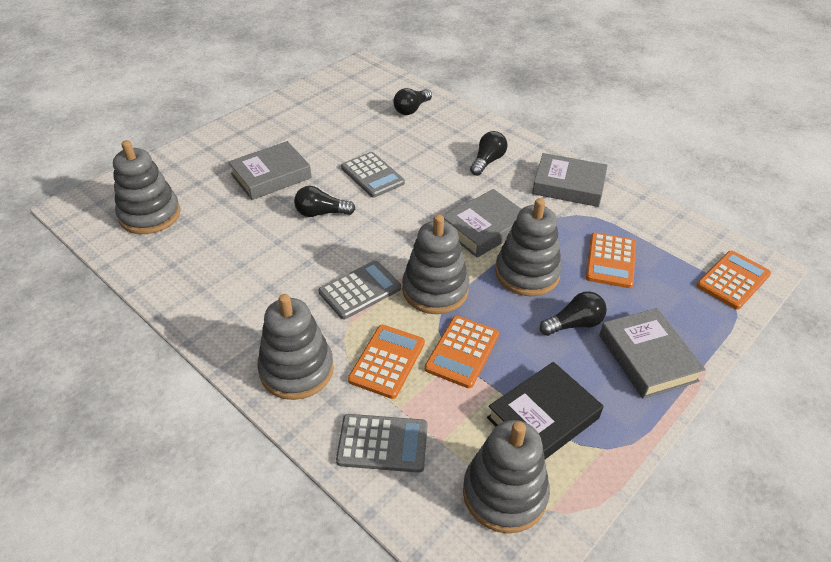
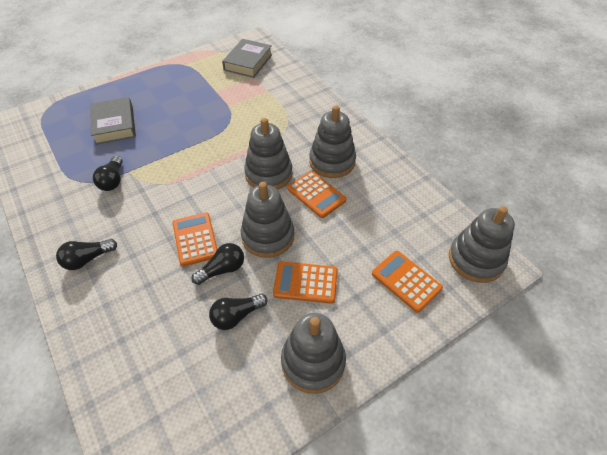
black book: 1 -> 0
grey book: 4 -> 2
grey calculator: 3 -> 0

